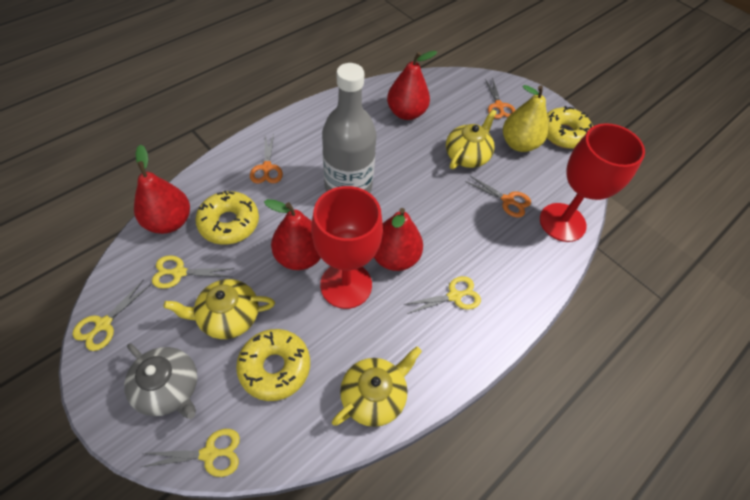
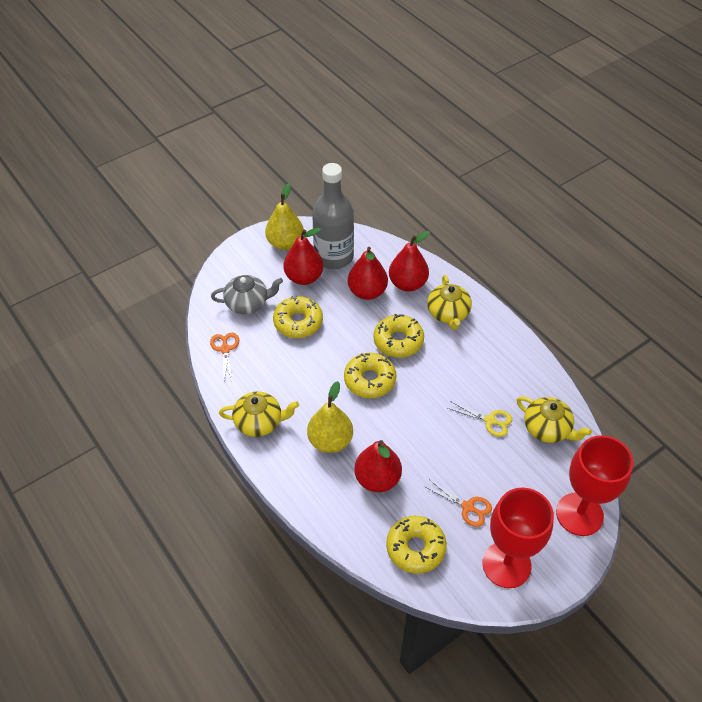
orange scissors: 3 -> 2
yellow donut: 3 -> 4
yellow pear: 1 -> 2
yellow scissors: 4 -> 1

